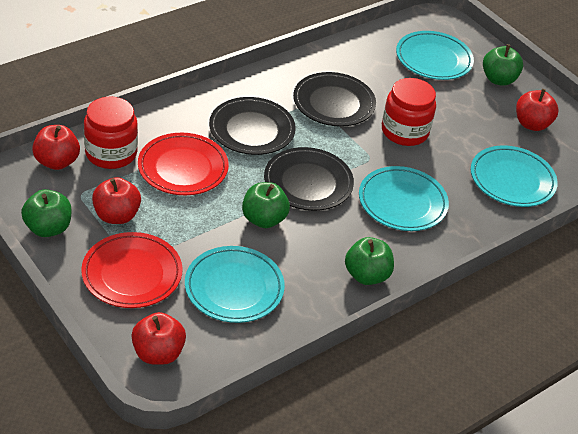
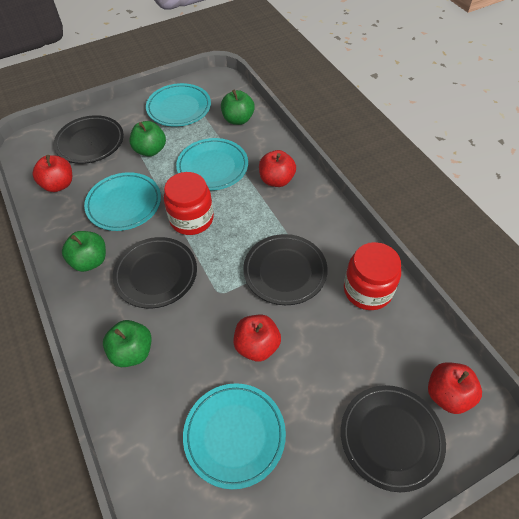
black plate: 3 -> 4
red plate: 2 -> 0

